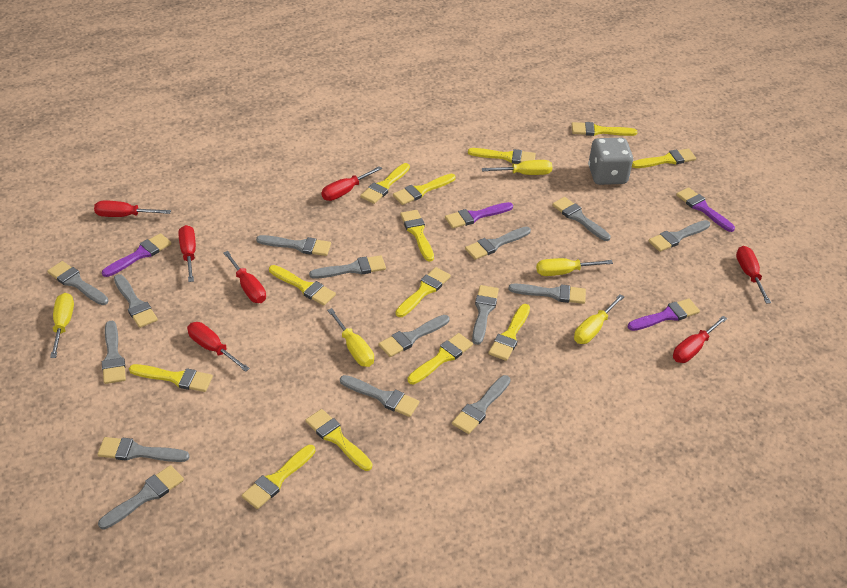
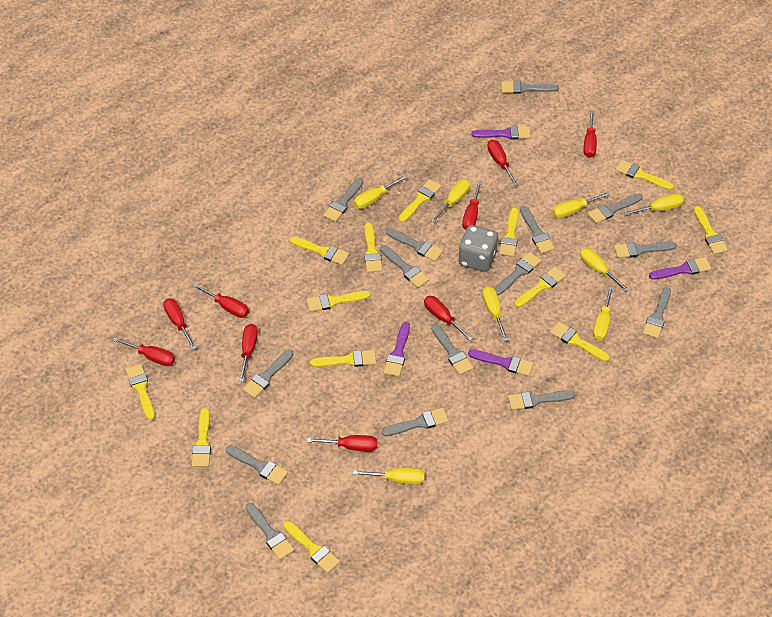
red screwdriver: 7 -> 9
yellow screwdriver: 5 -> 8

